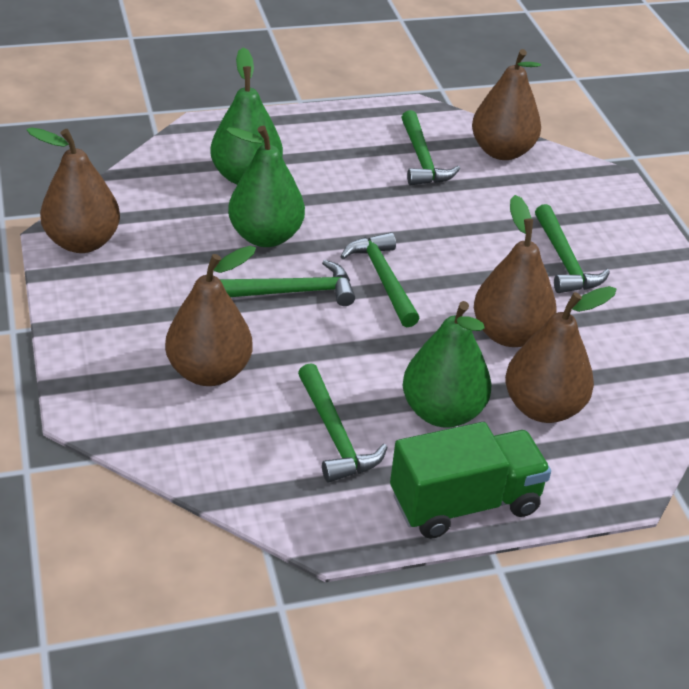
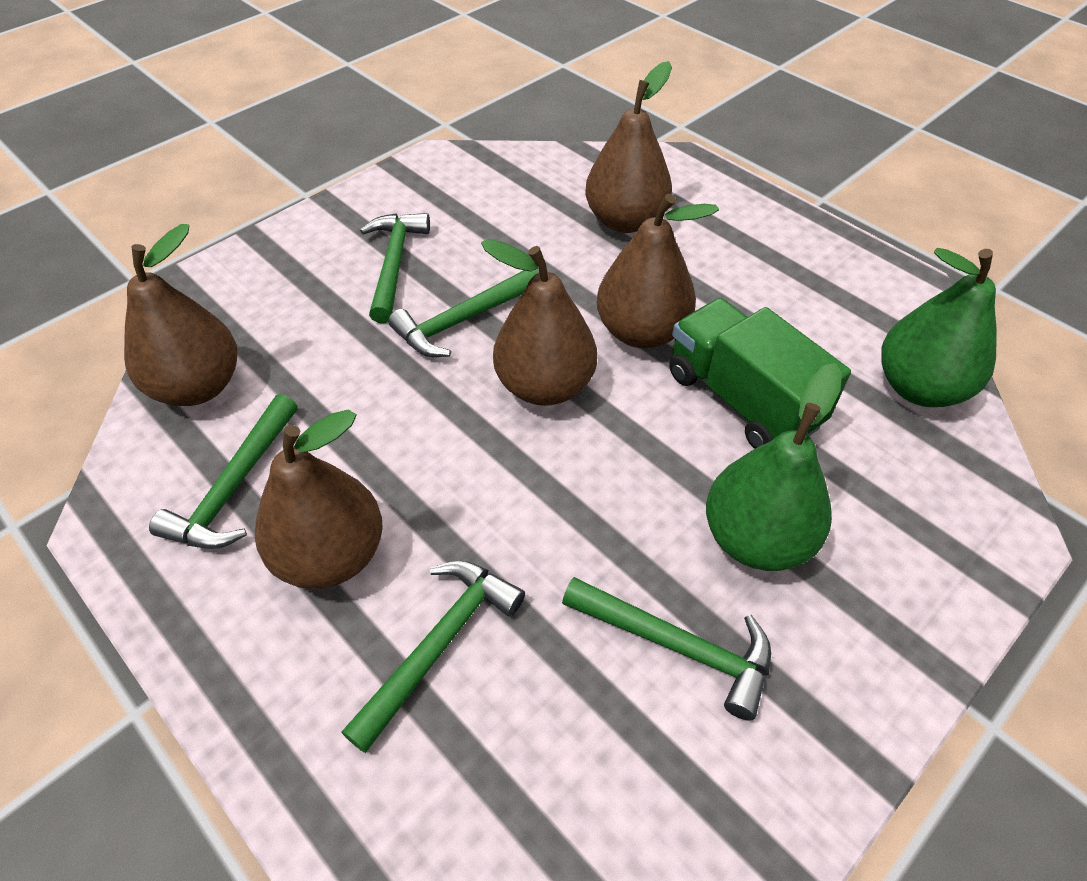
green pear: 3 -> 2

